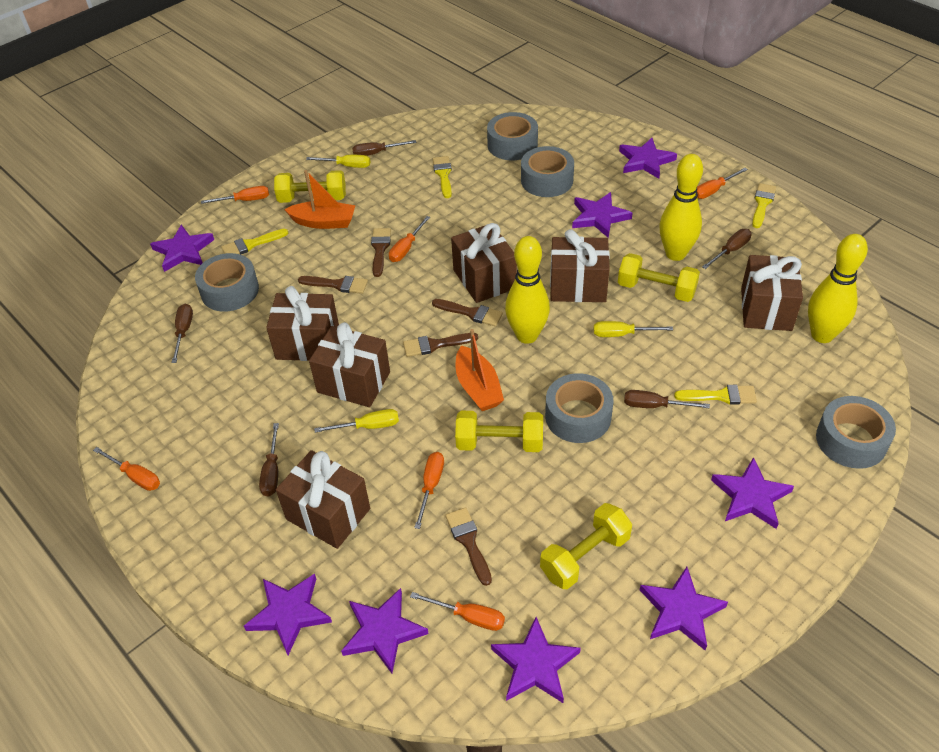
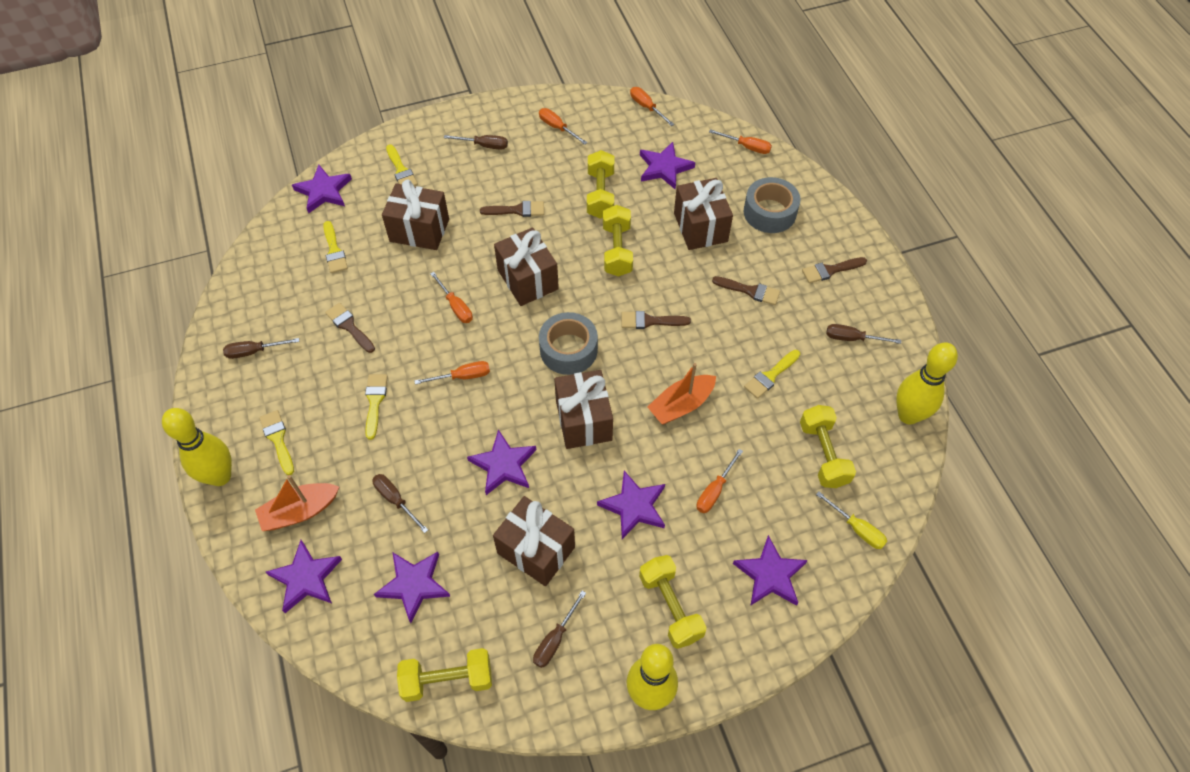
brown gift: 6 -> 5
grey tape: 5 -> 2
purple star: 8 -> 7
yellow brush: 4 -> 5
yellow dumbbell: 4 -> 5
yellow screwdriver: 3 -> 1

